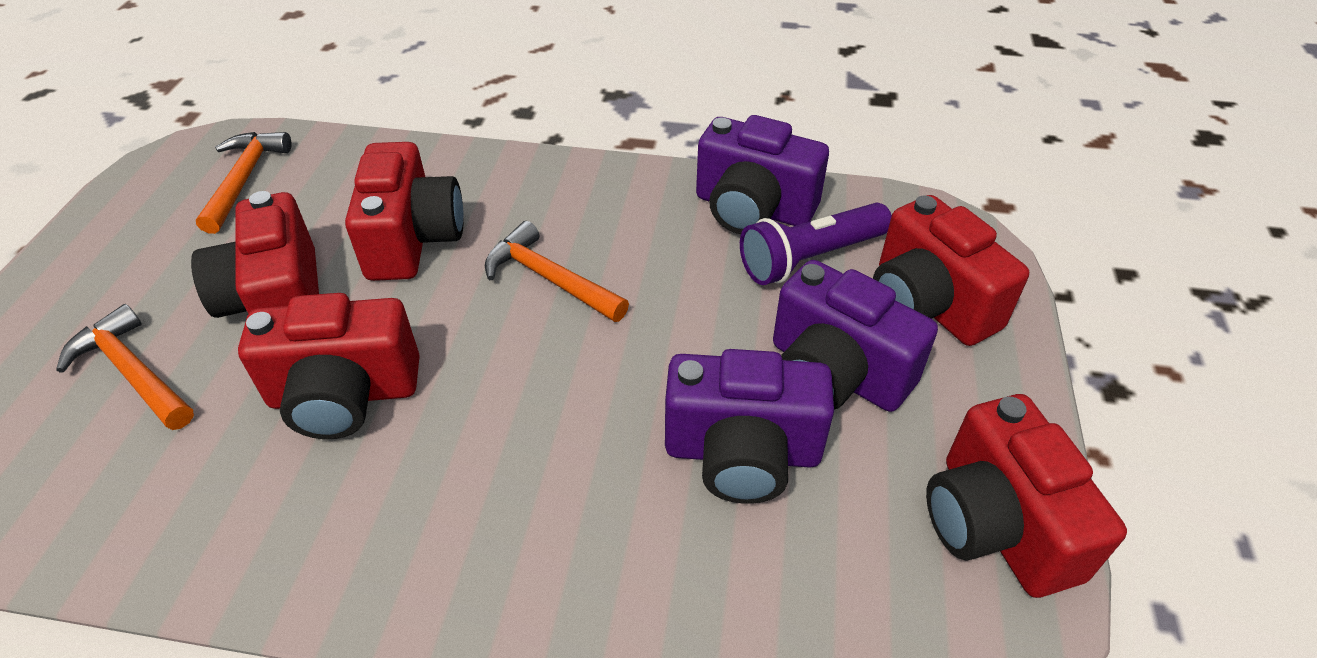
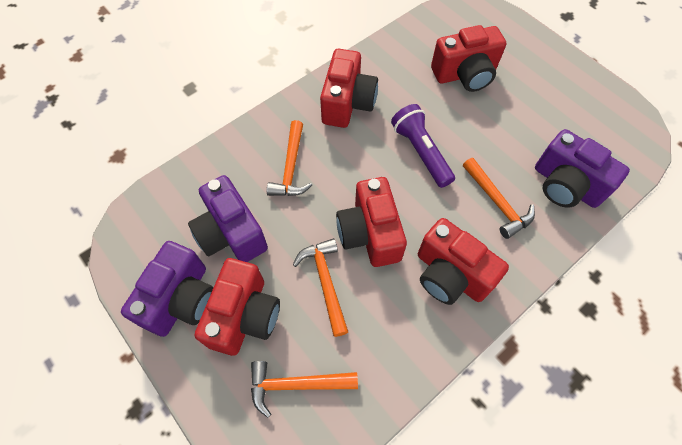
orange hammer: 3 -> 4

